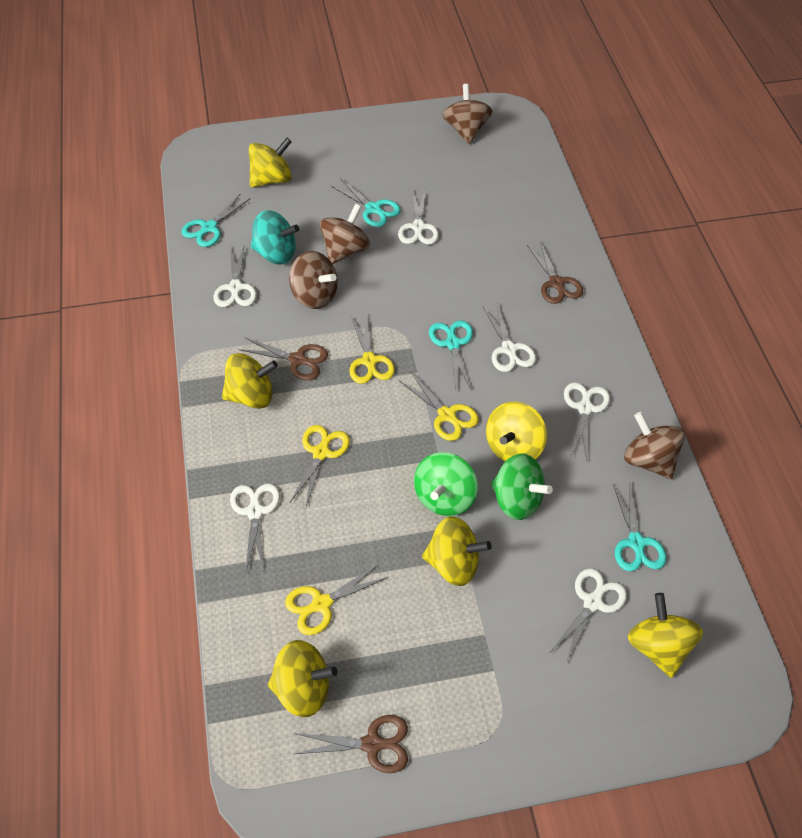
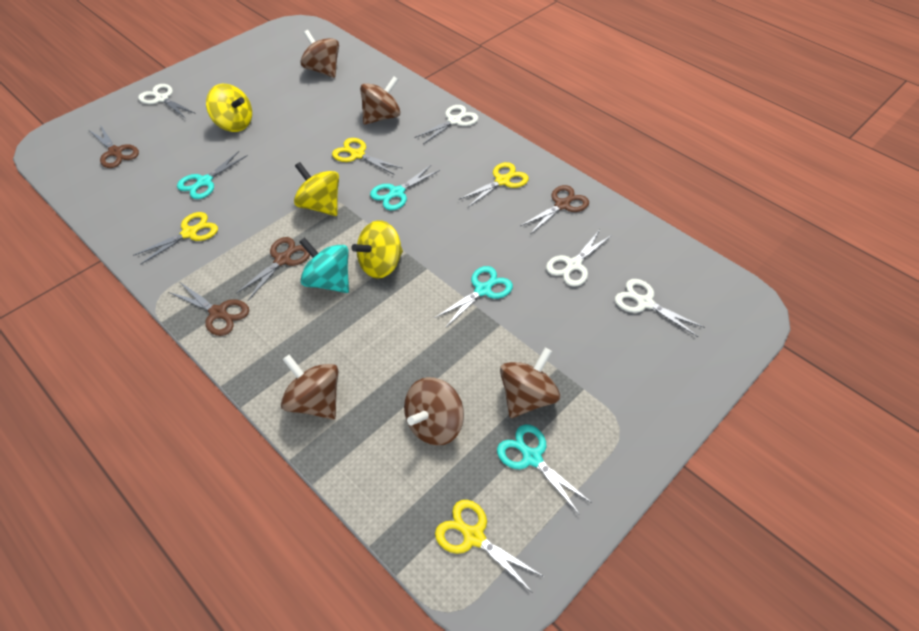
brown scissors: 3 -> 4
brown spinning top: 4 -> 5
green spinning top: 2 -> 0
white scissors: 6 -> 4
yellow spinning top: 6 -> 3

